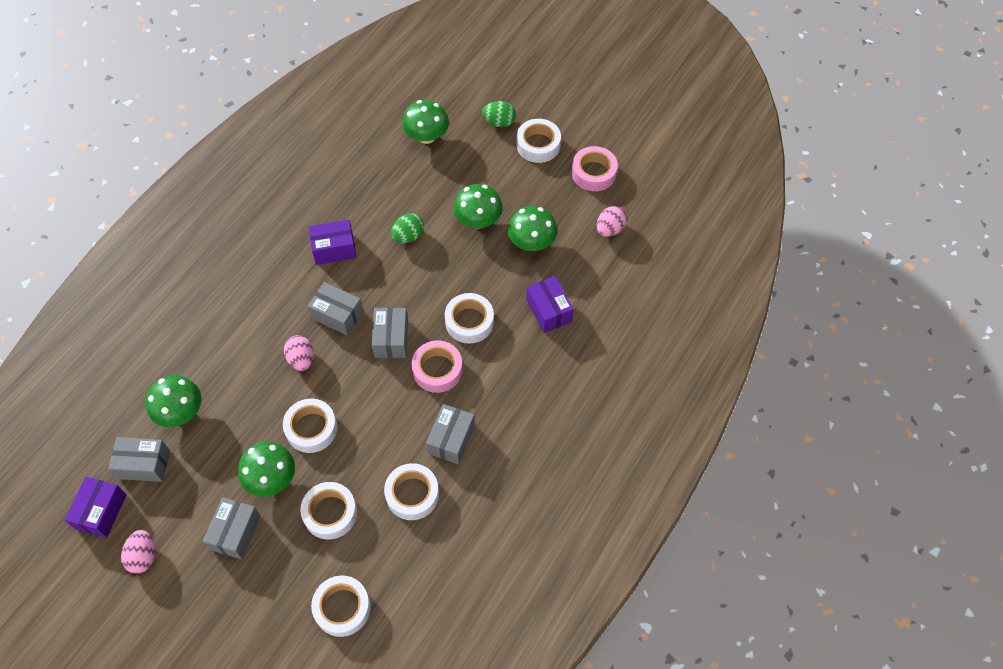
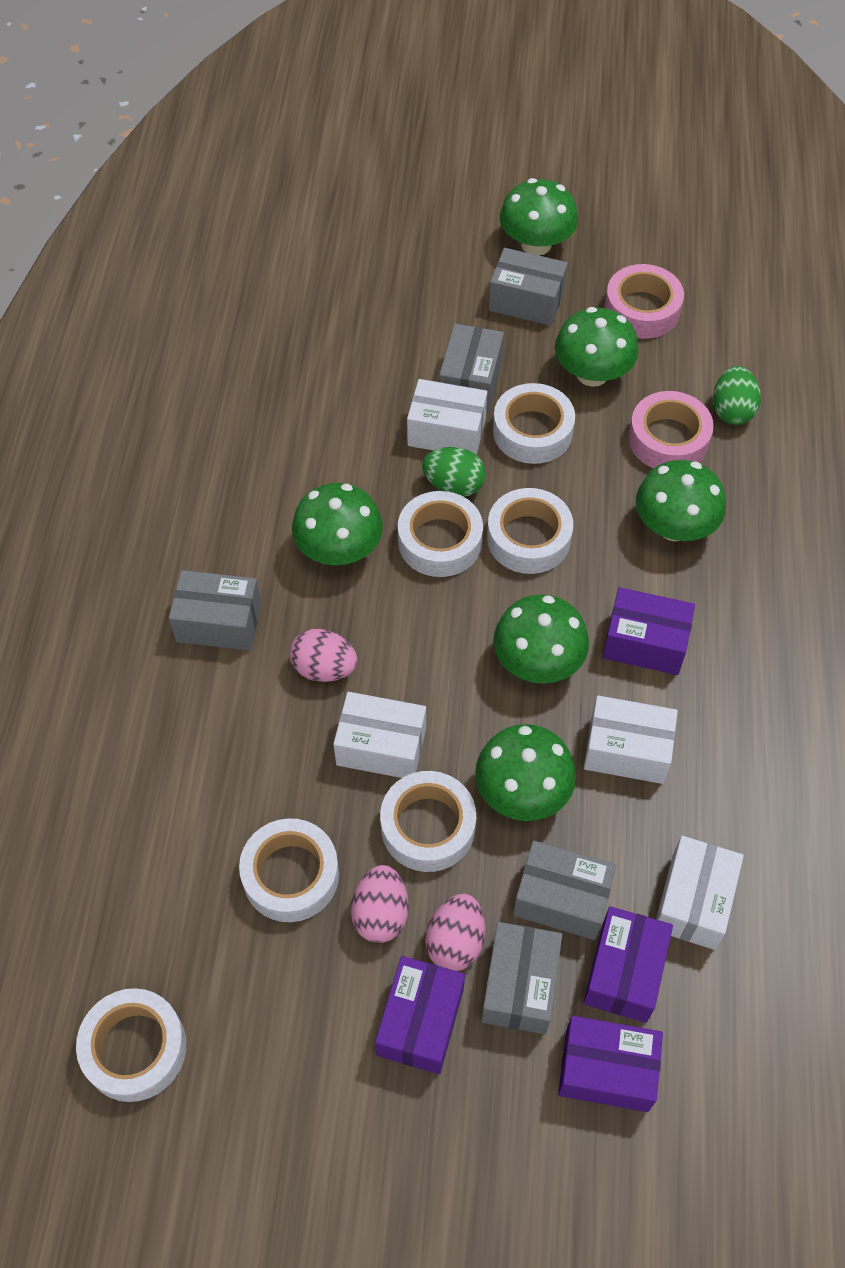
green mushroom: 5 -> 6
purple box: 3 -> 4
white box: 0 -> 4

